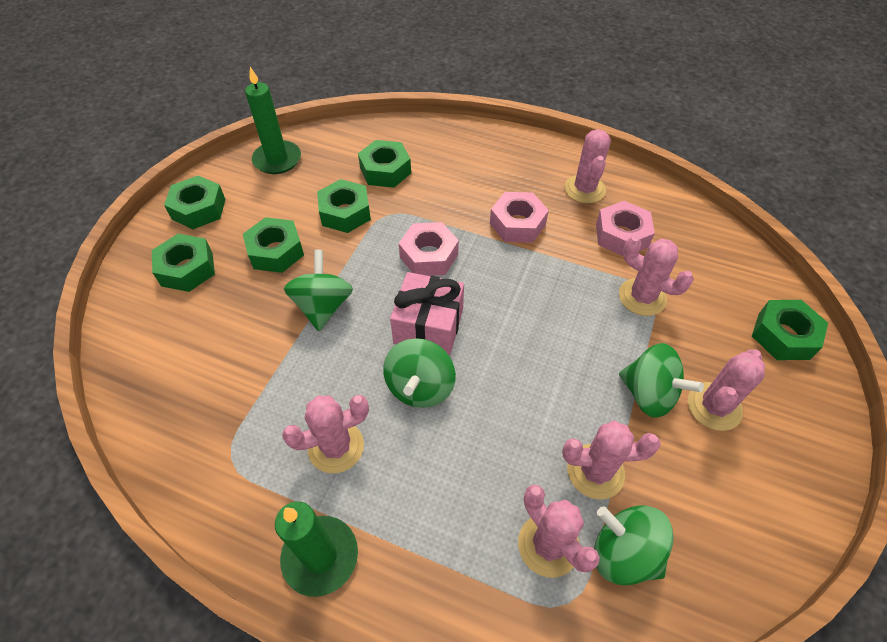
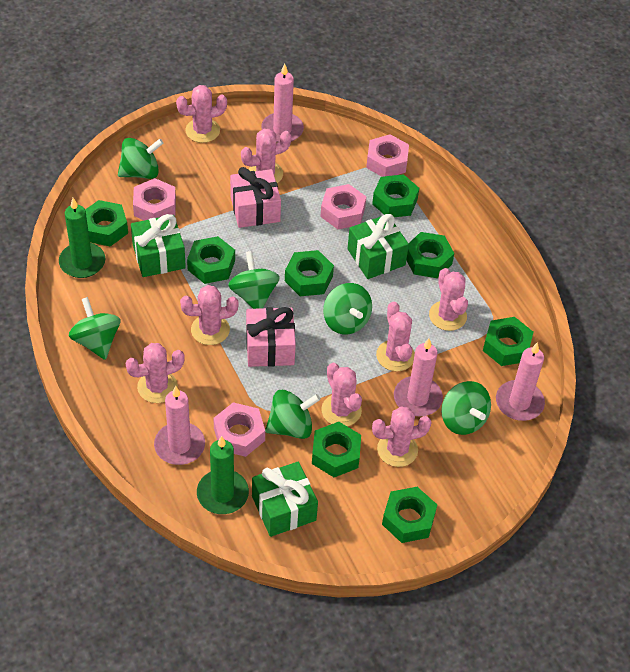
green gift: 0 -> 3
green nut: 6 -> 8
green spinning top: 4 -> 6
pink cactus: 6 -> 8
pink candle: 0 -> 4
pink gift: 1 -> 2
pink nut: 3 -> 4

